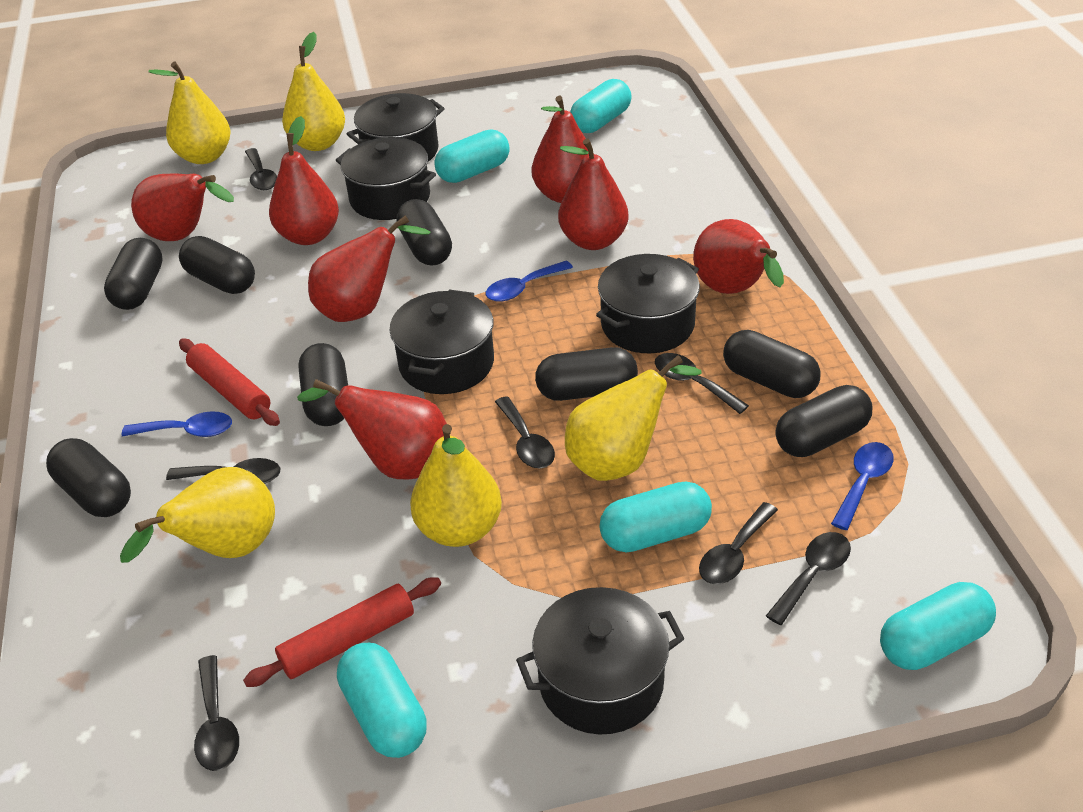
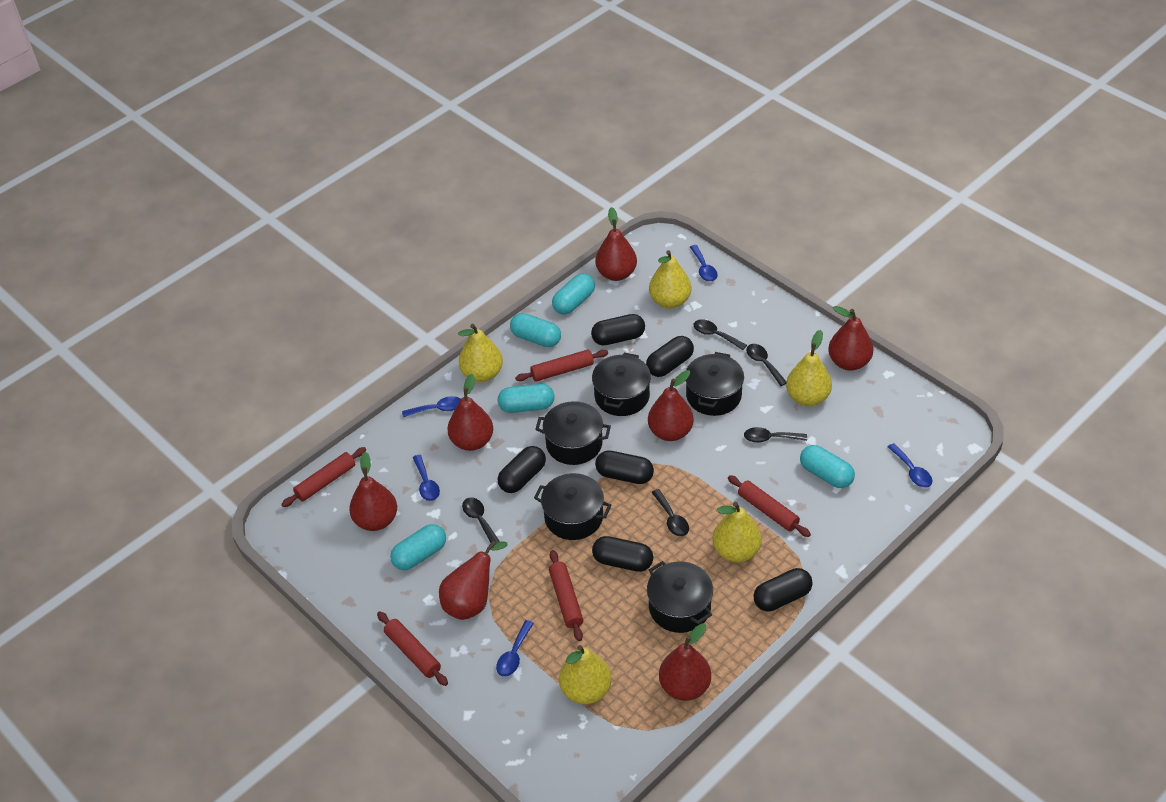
black capsule: 8 -> 6
black spoon: 7 -> 5
blue spoon: 3 -> 5
red rolling pin: 2 -> 5

